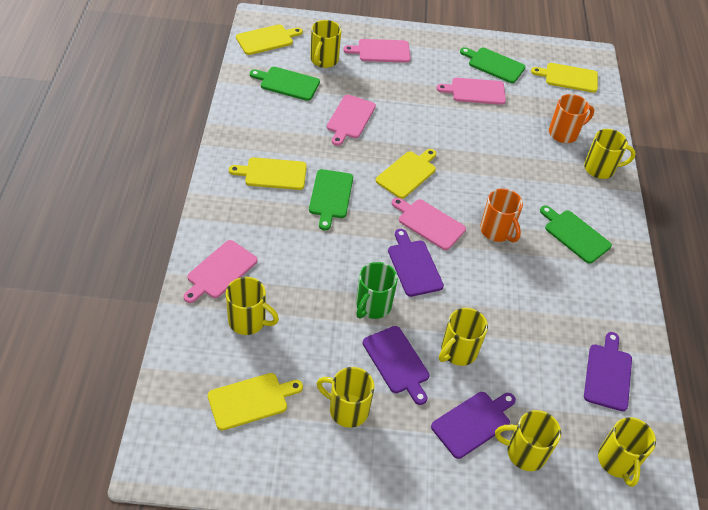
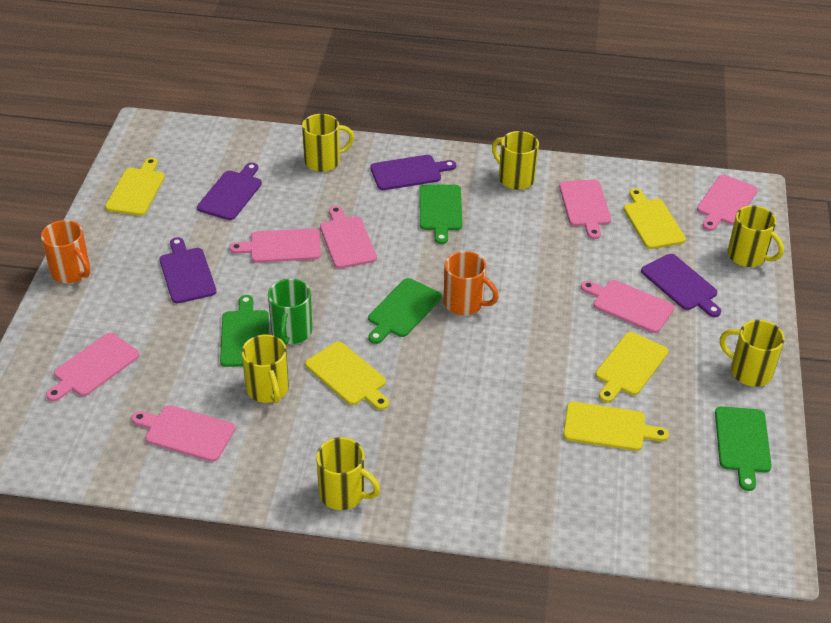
pink cutting board: 5 -> 7
yellow mug: 7 -> 6

